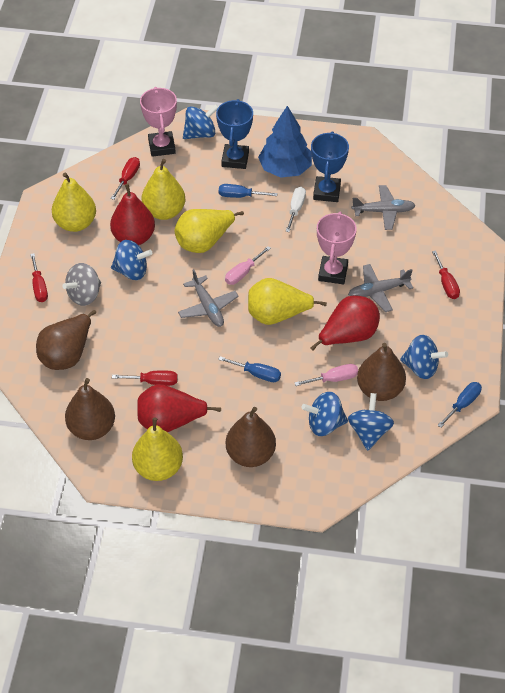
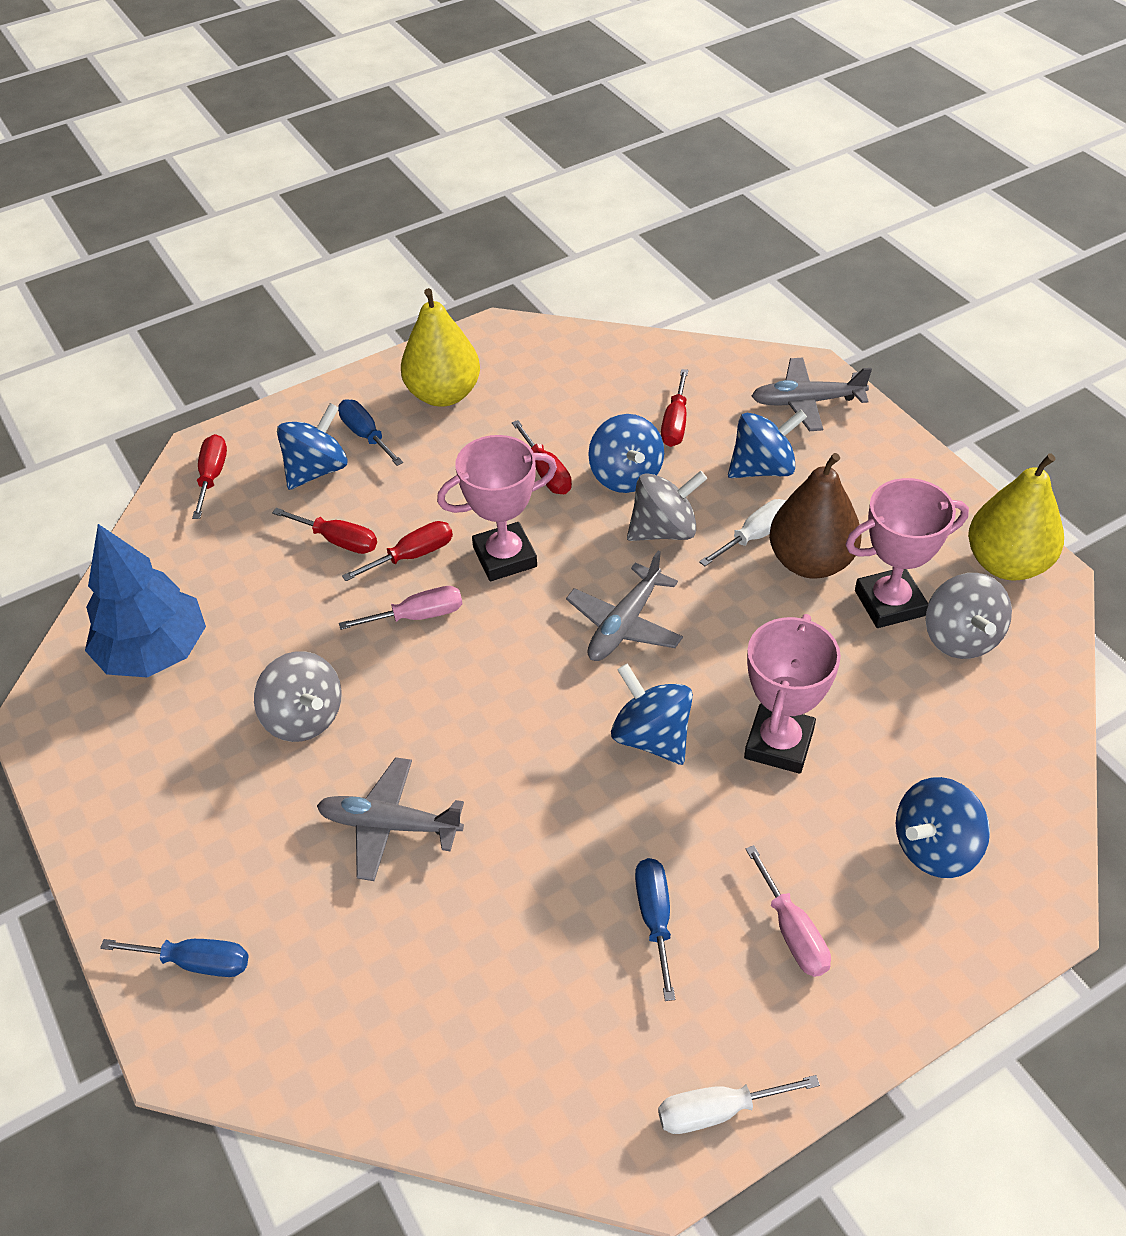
blue trophy: 2 -> 0
brown pear: 4 -> 1
grey spinning top: 1 -> 3
pink trophy: 2 -> 3
red pear: 3 -> 0
red screwdriver: 4 -> 5
white screwdriver: 1 -> 2
yellow pear: 5 -> 2

